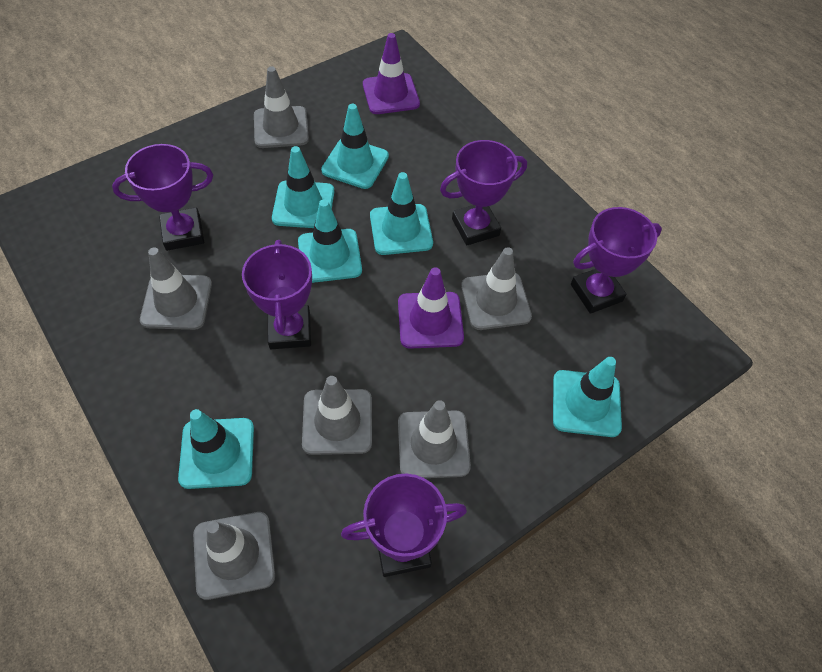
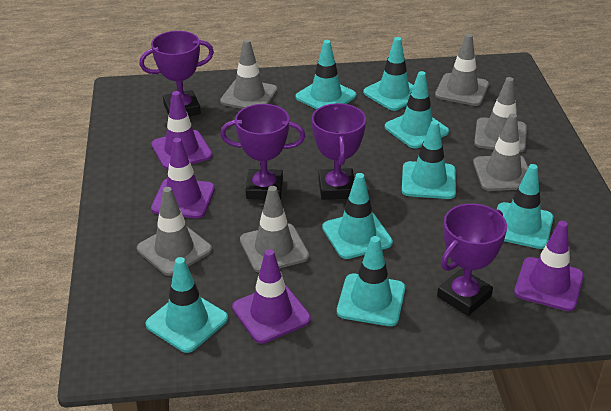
purple traffic cone: 2 -> 4
purple trophy: 5 -> 4
turquoise traffic cone: 6 -> 8

